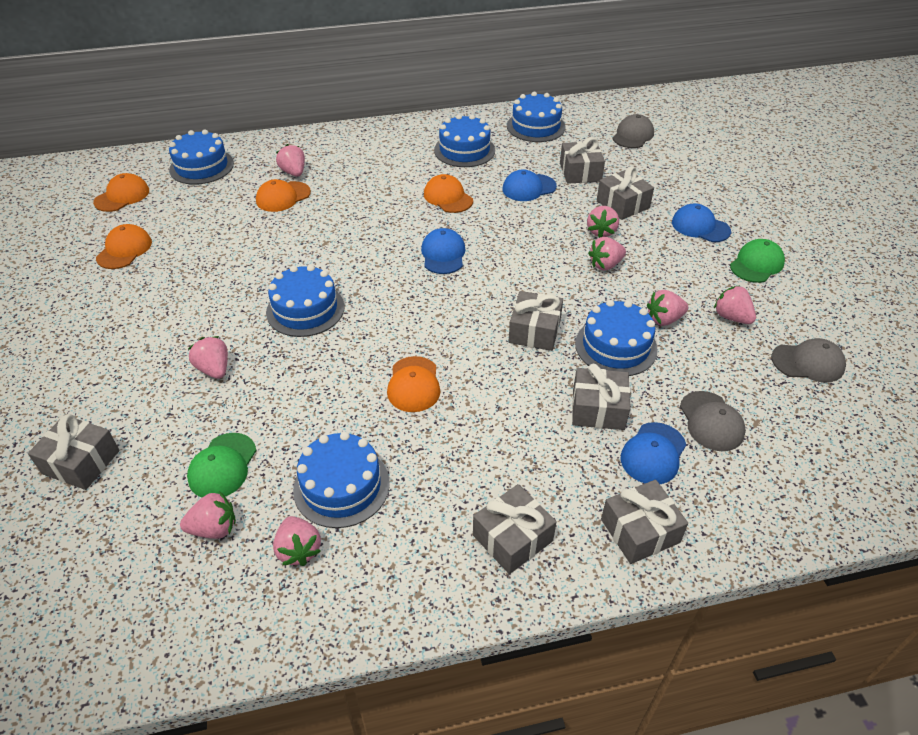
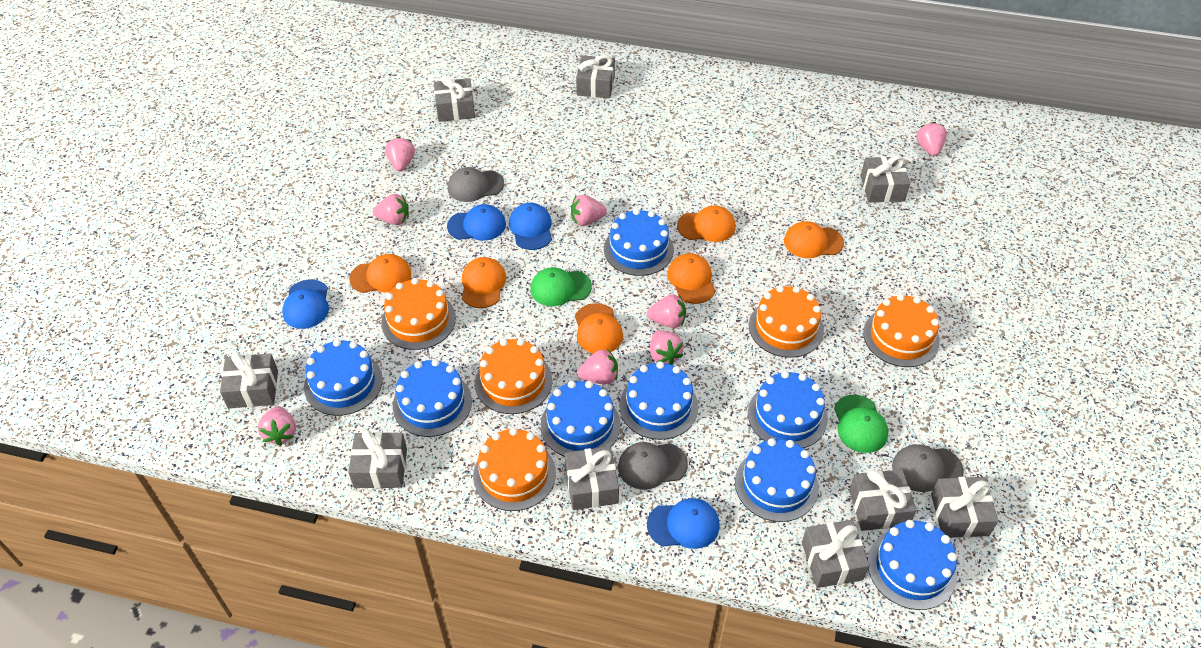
blue cake: 6 -> 8
grey gift: 7 -> 9
orange cake: 0 -> 5
orange cap: 5 -> 6

